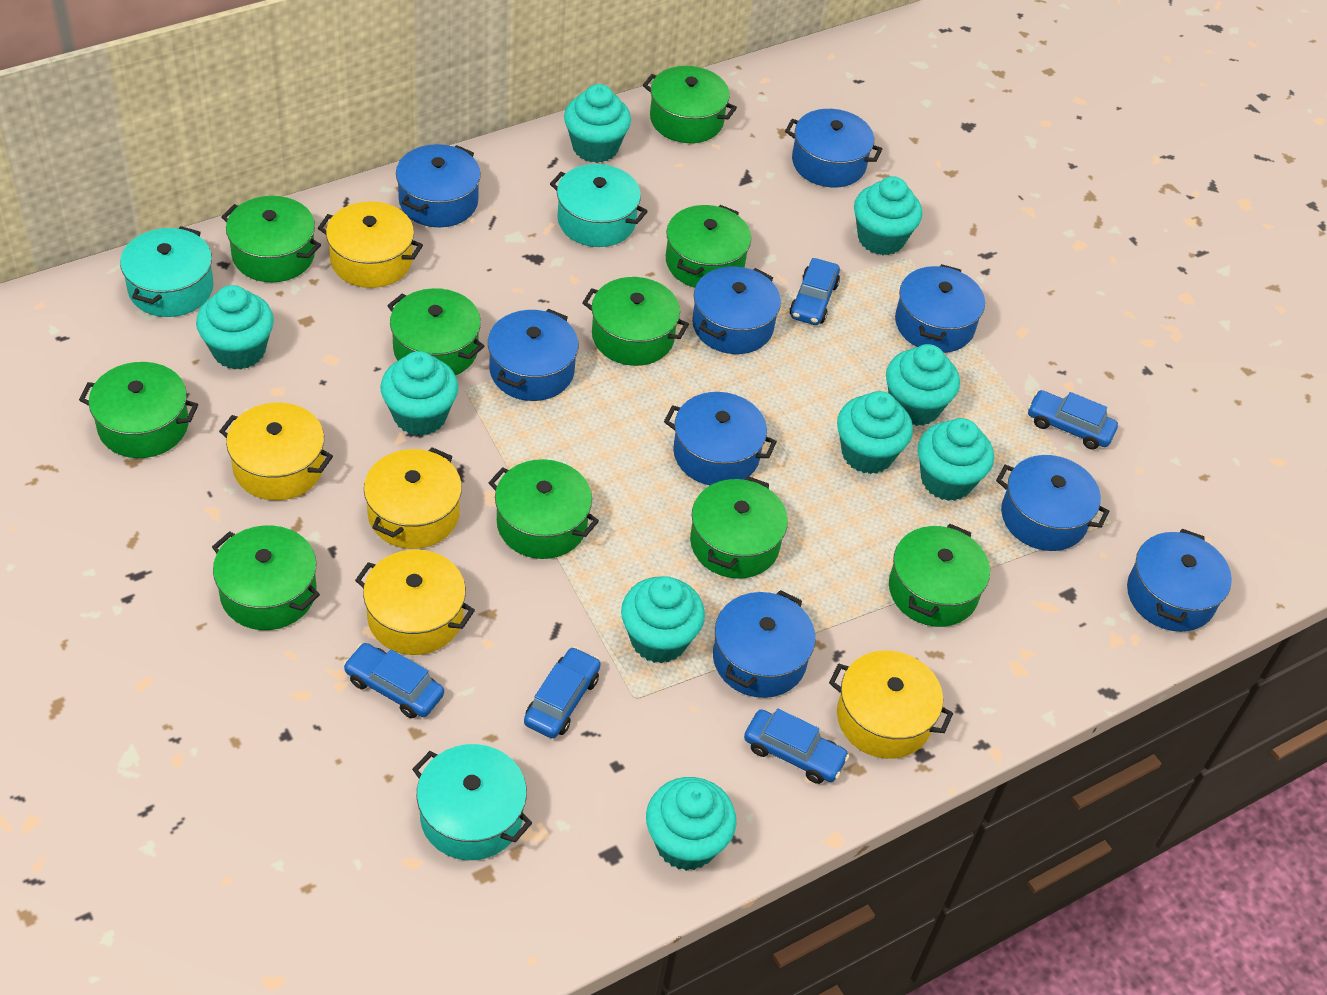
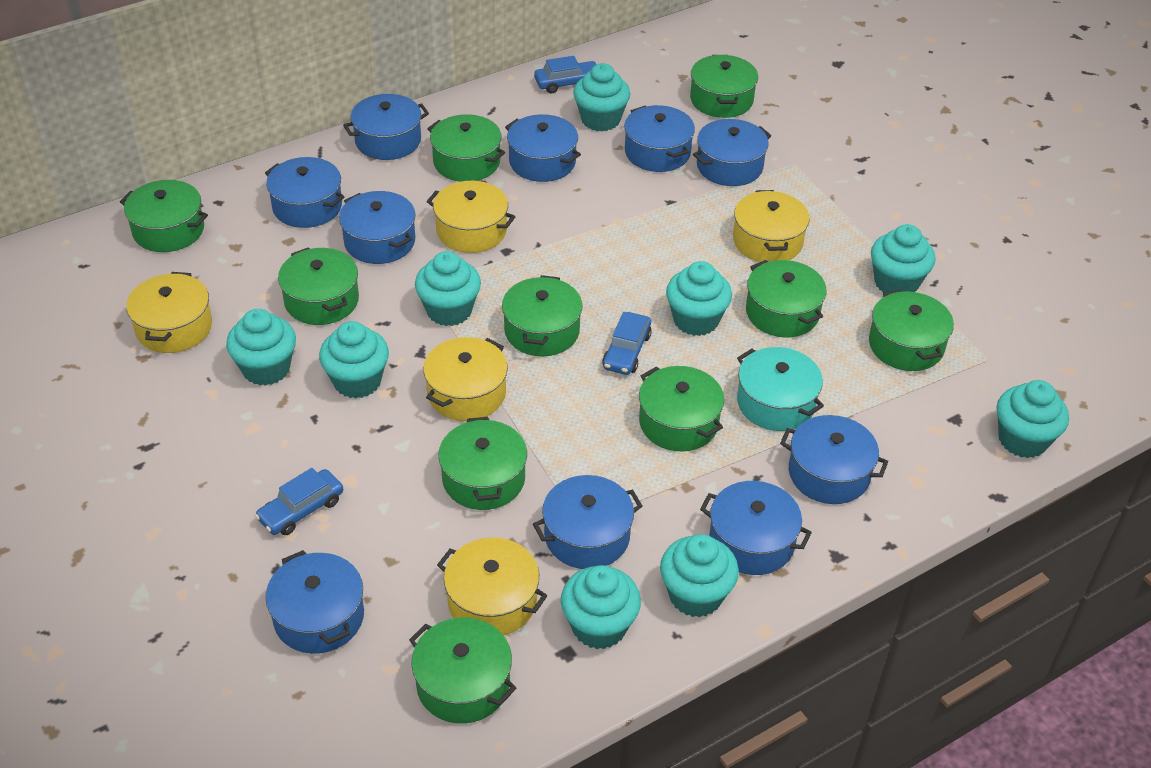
blue car: 5 -> 3
blue pot: 9 -> 10
turquoise pot: 3 -> 1

